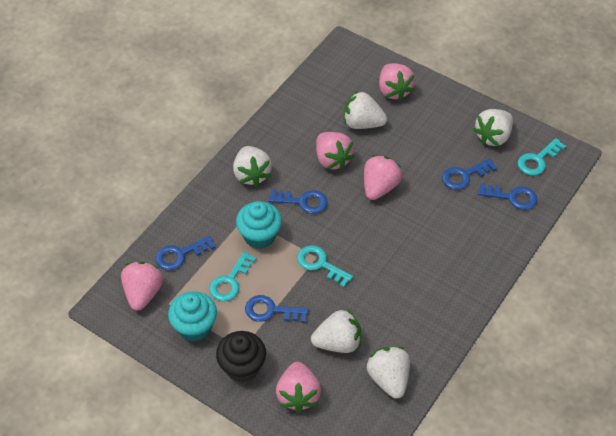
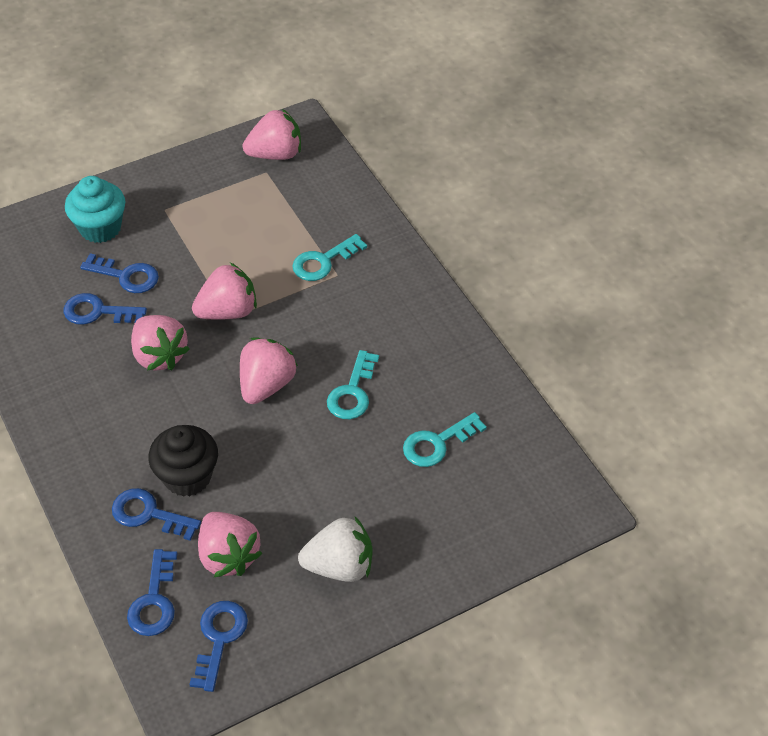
turquoise cupcake: 2 -> 1
white strawberry: 5 -> 1

